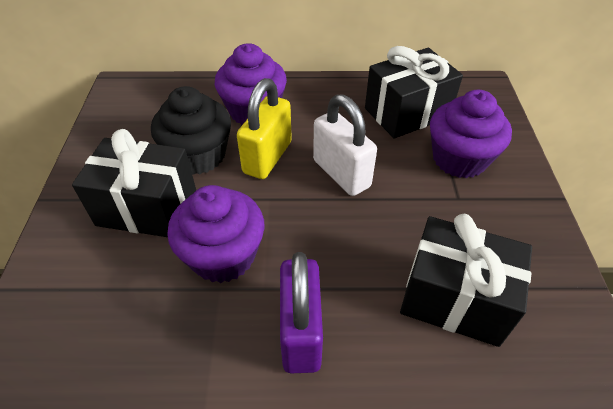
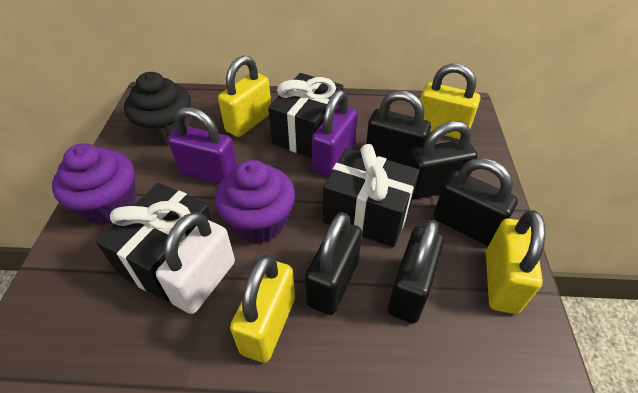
black padlock: 0 -> 5
purple cupcake: 3 -> 2
purple padlock: 1 -> 2
yellow padlock: 1 -> 4

